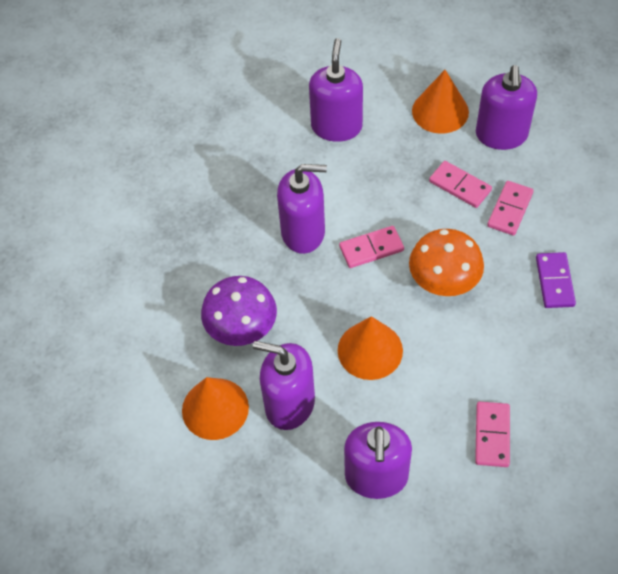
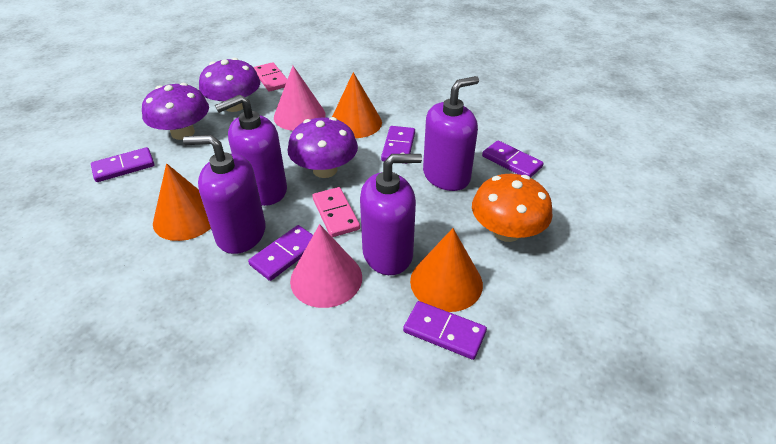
pink cone: 0 -> 2
pink domino: 4 -> 2
purple domino: 1 -> 5
purple mushroom: 1 -> 3
purple soap dispenser: 5 -> 4

